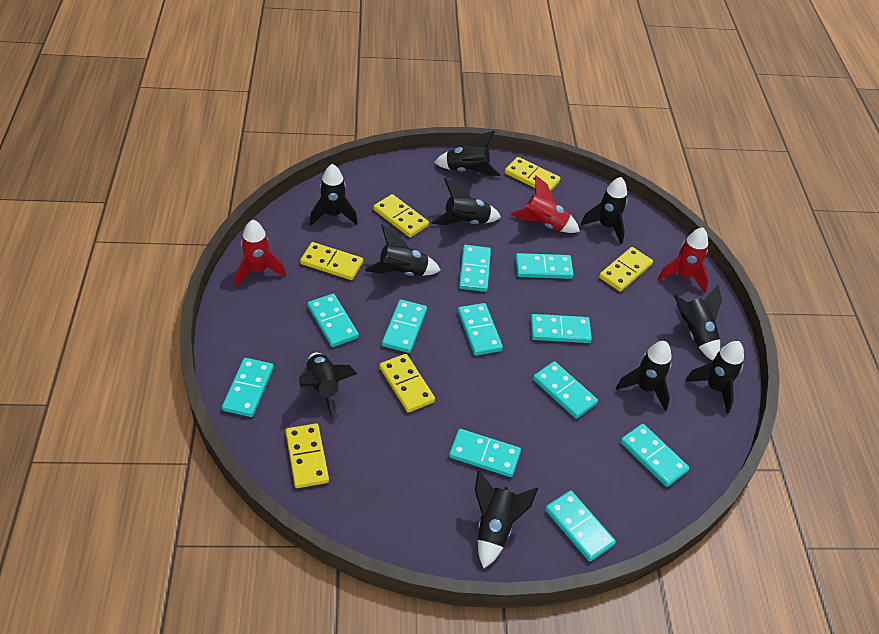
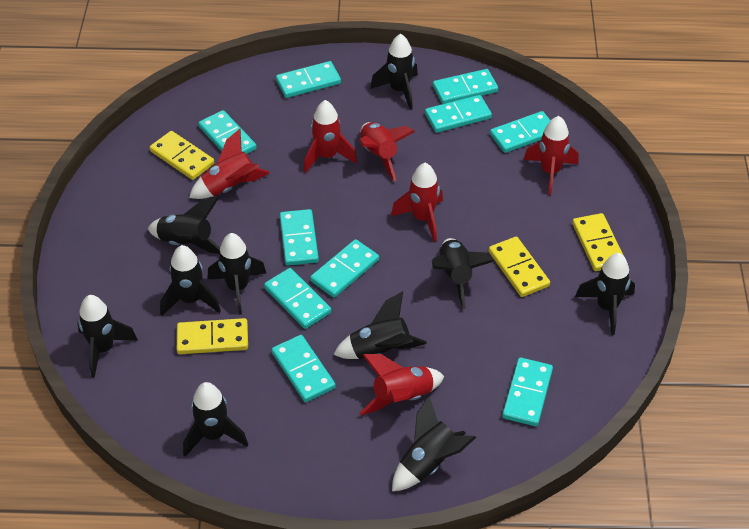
red rocket: 3 -> 6
turquoise domino: 11 -> 10
yellow domino: 6 -> 4

